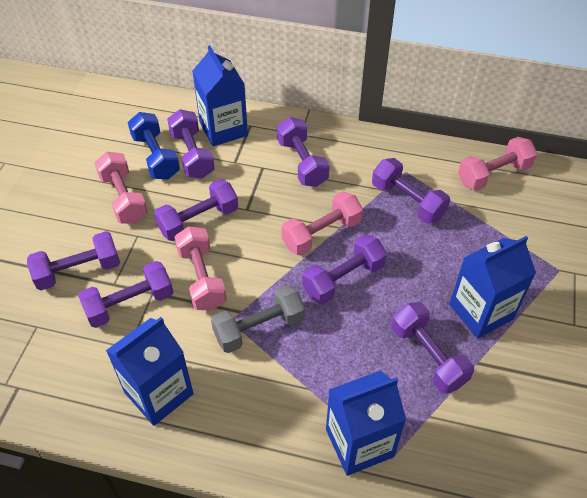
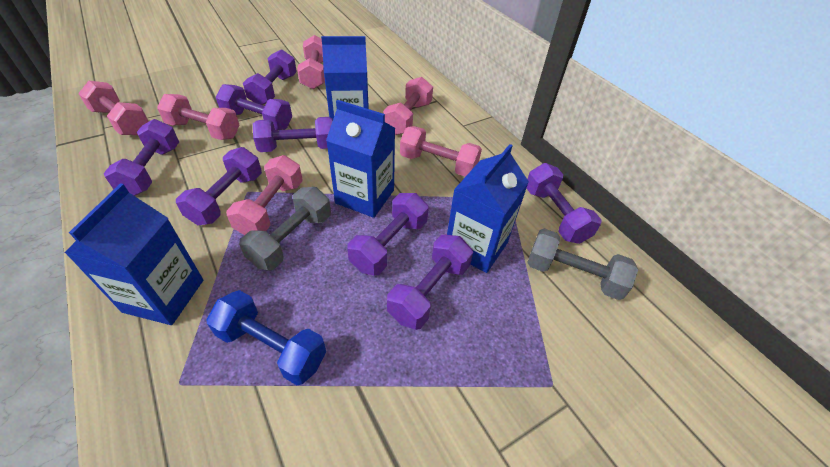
grey dumbbell: 1 -> 2
pink dumbbell: 4 -> 6

